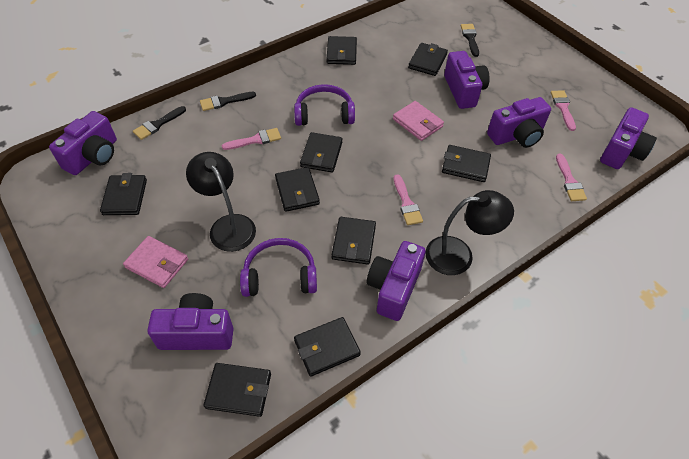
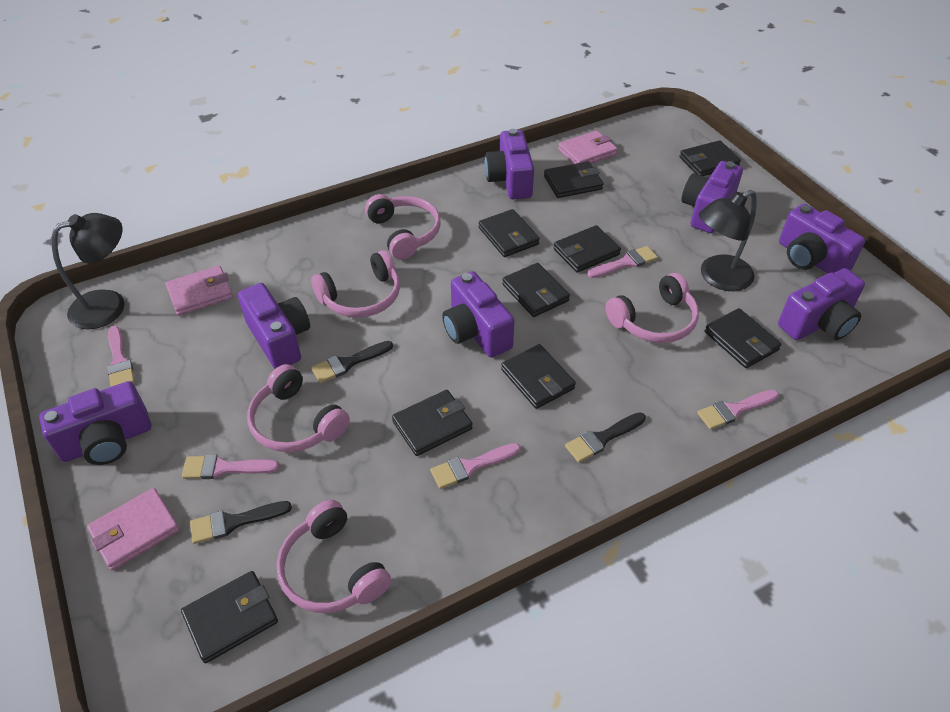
pink brush: 4 -> 5
pink headphones: 0 -> 5
pink wallet: 2 -> 3
purple camera: 6 -> 7
purple headphones: 2 -> 0

